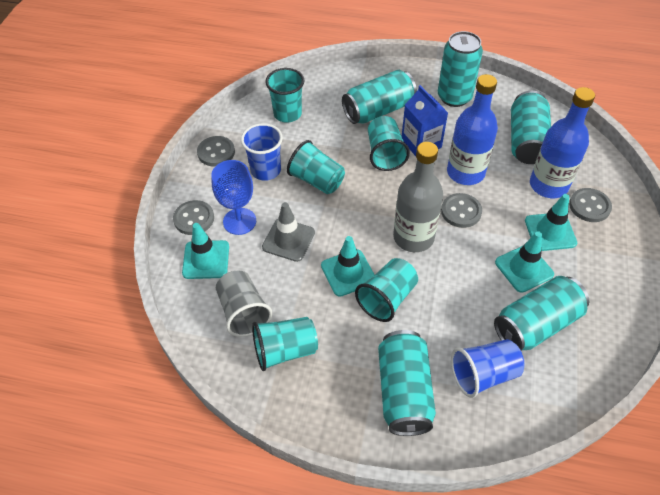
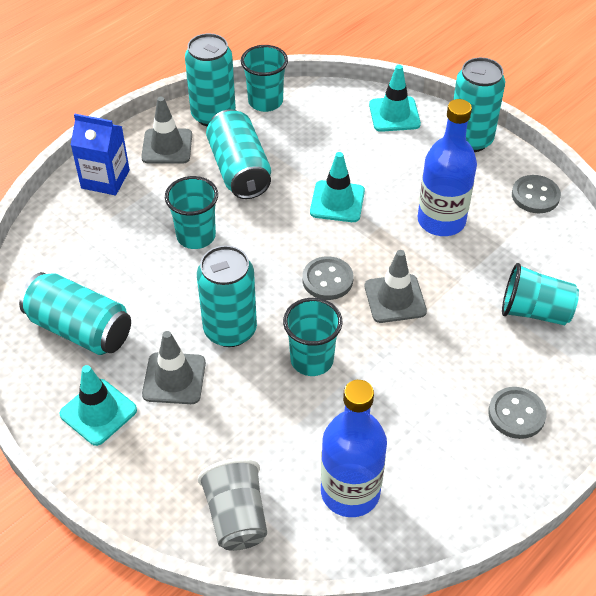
blue cup: 2 -> 0
blue goblet: 1 -> 0
grey bottle: 1 -> 0
grey button: 4 -> 3
grey traffic cone: 1 -> 3
turquoise cup: 5 -> 4
turquoise traffic cone: 4 -> 3

